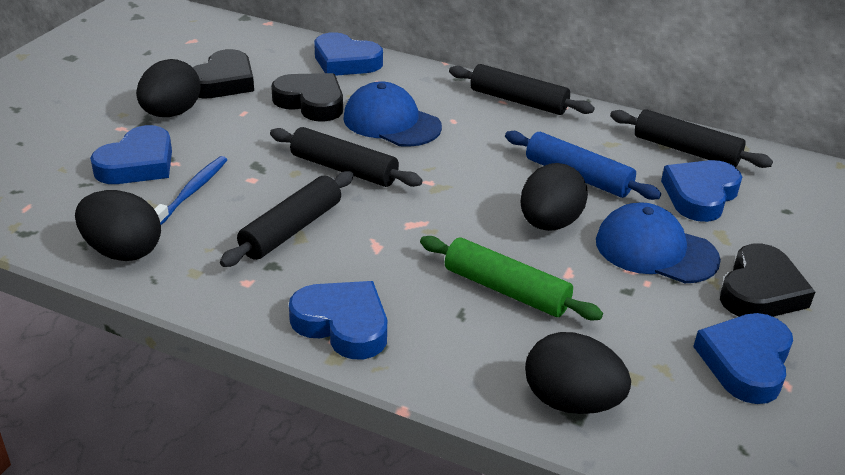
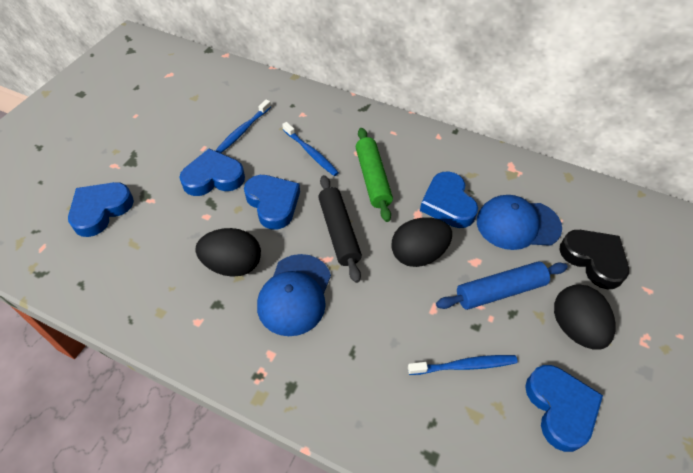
black egg: 4 -> 3
black heart: 3 -> 1
black rolling pin: 4 -> 1
blue toothbrush: 1 -> 3

